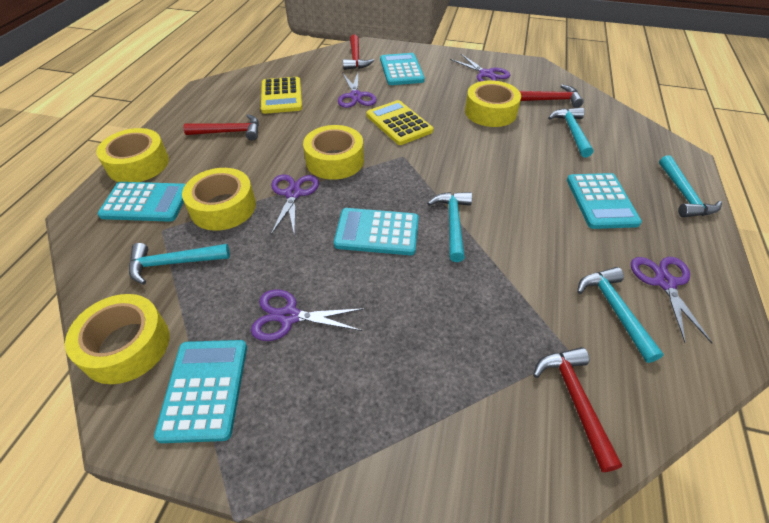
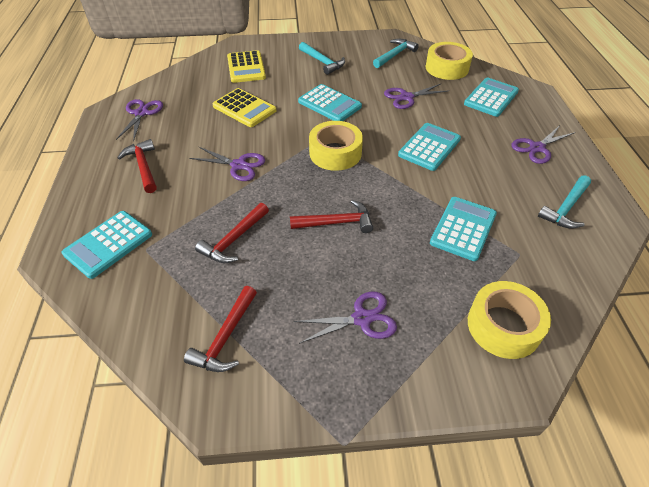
turquoise hammer: 5 -> 3
yellow tape: 5 -> 3

